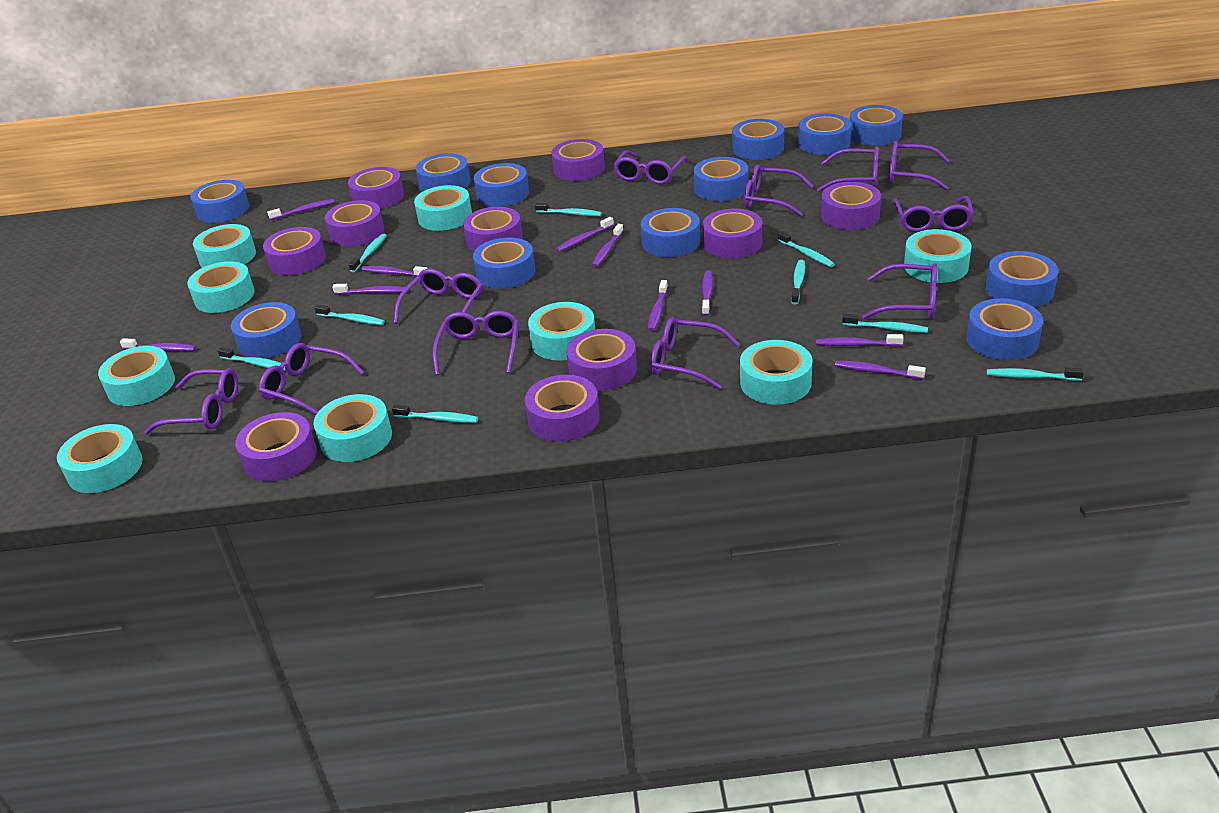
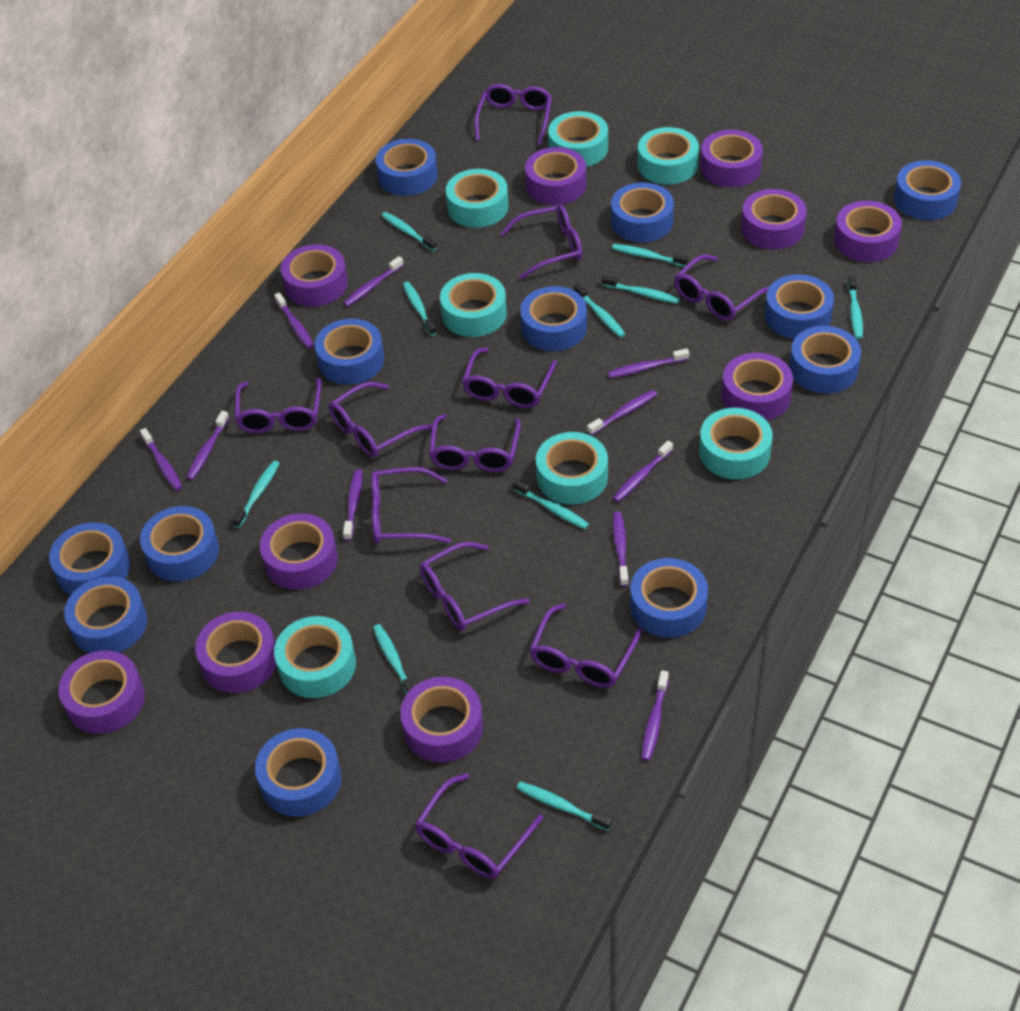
turquoise tape: 9 -> 7
turquoise toothbrush: 9 -> 10

